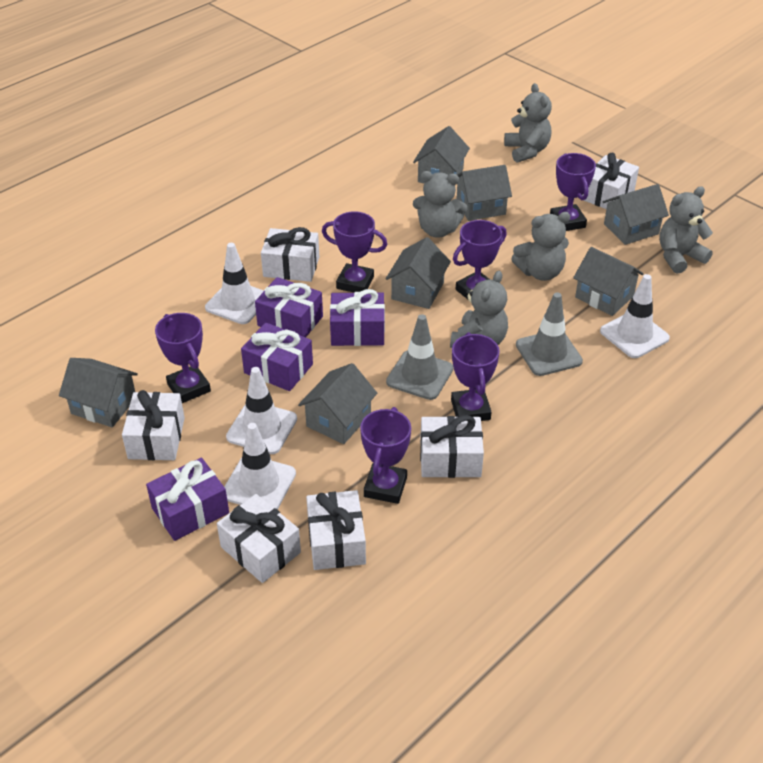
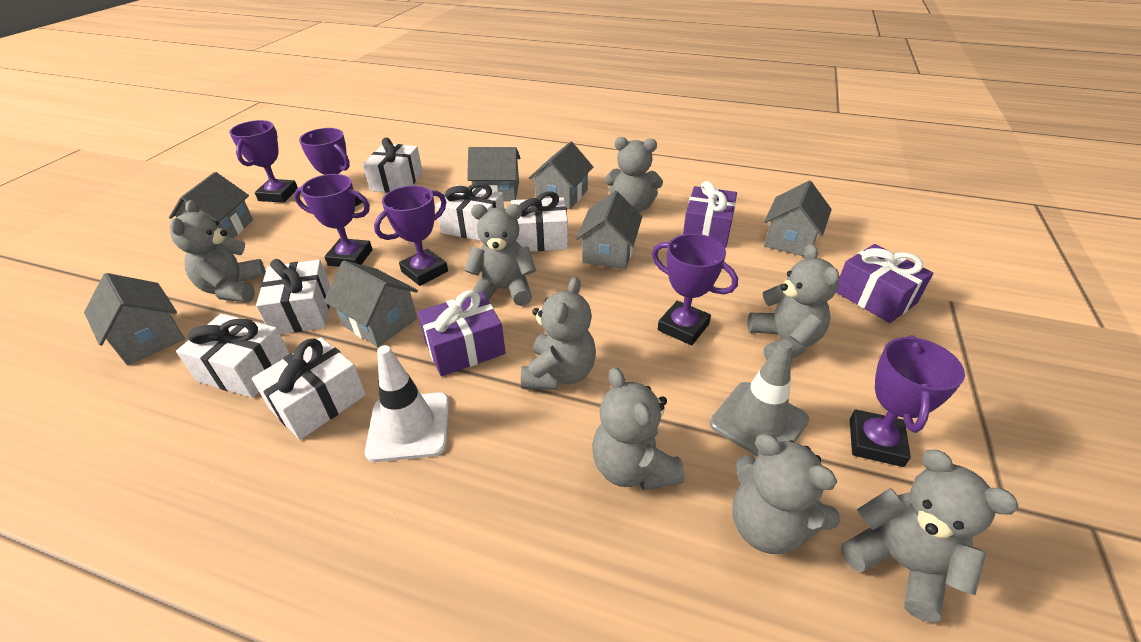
grey teddy bear: 5 -> 8
grey traffic cone: 2 -> 1
purple gift: 4 -> 3
white traffic cone: 4 -> 1

